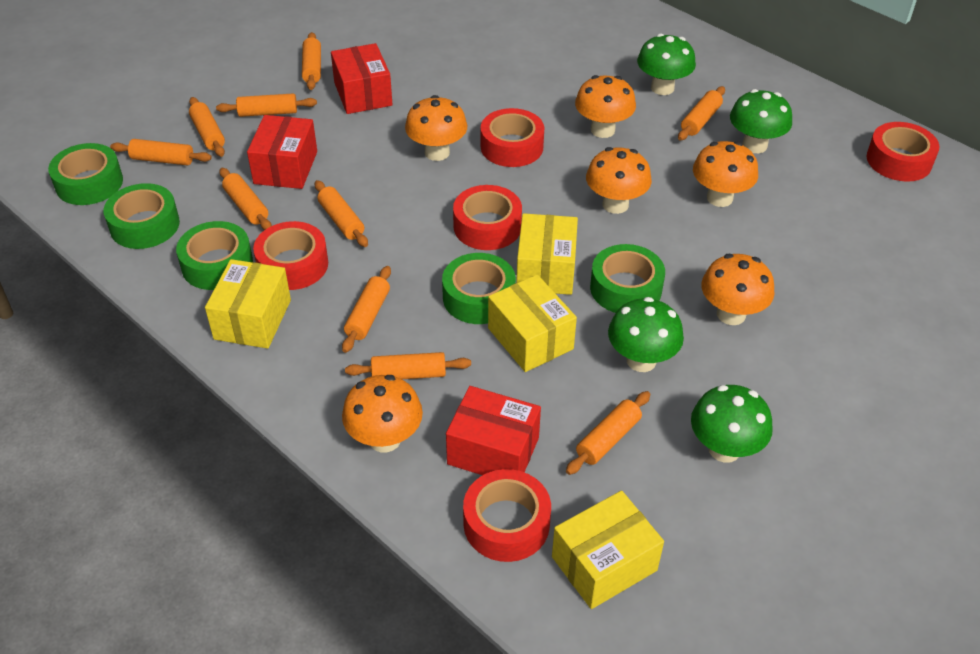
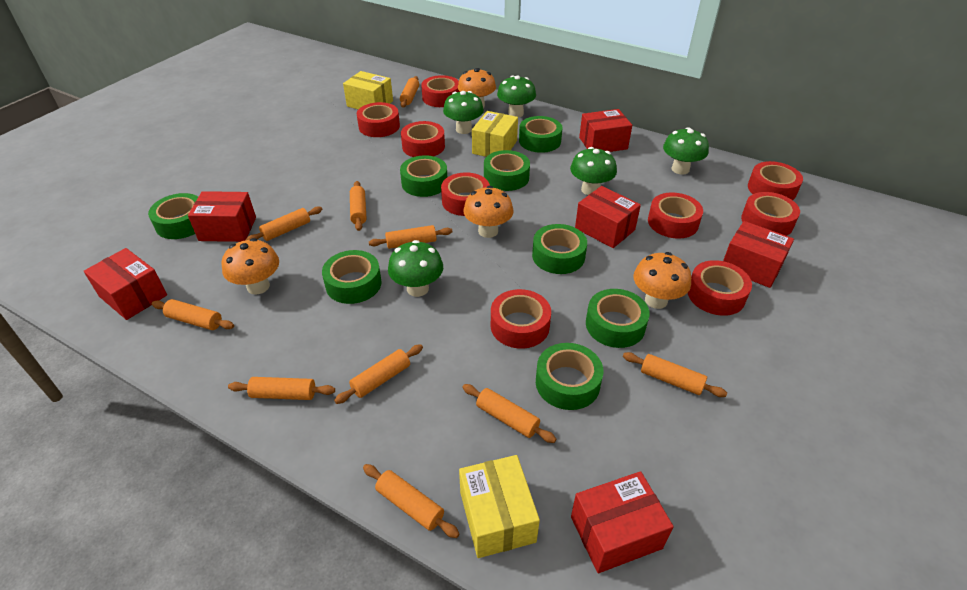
green mushroom: 4 -> 5
green tape: 5 -> 8
orange mushroom: 6 -> 4
red box: 3 -> 6
red tape: 5 -> 9
yellow box: 4 -> 3

